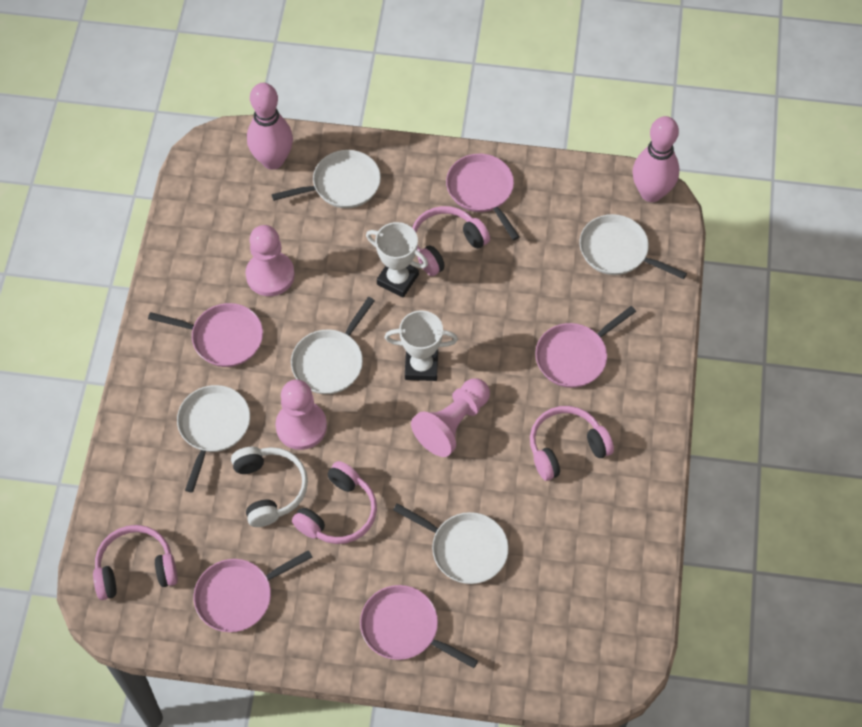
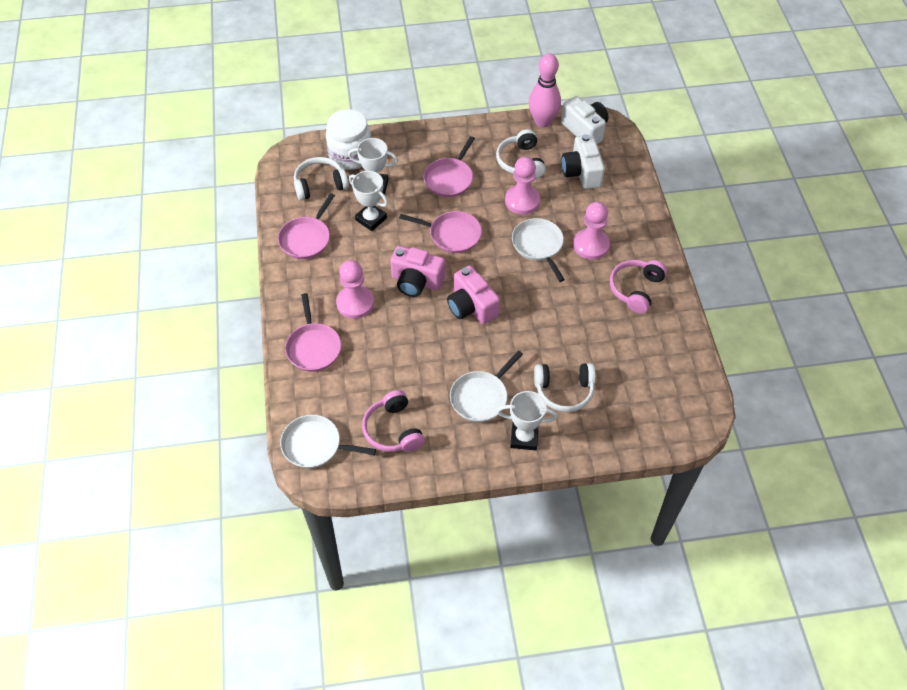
pink bowling pin: 2 -> 1
pink camera: 0 -> 2
pink headphones: 4 -> 2
pink pan: 5 -> 4
white camera: 0 -> 2
white headphones: 1 -> 3
white jar: 0 -> 1
white pan: 5 -> 3
white trophy: 2 -> 3

